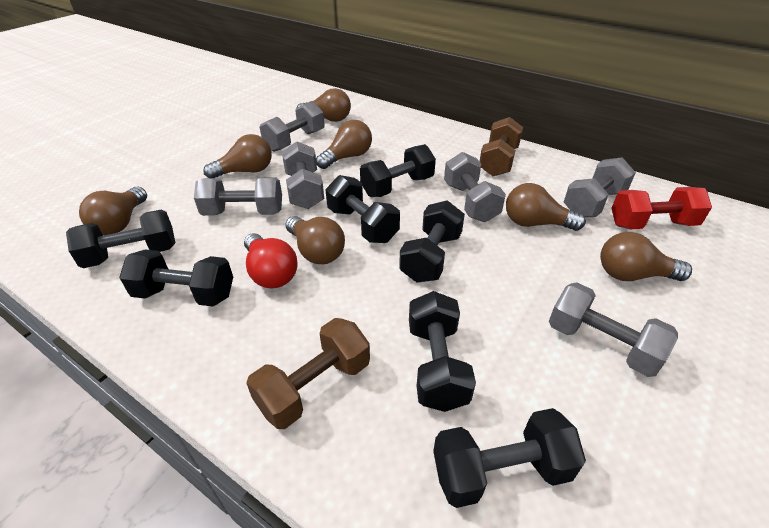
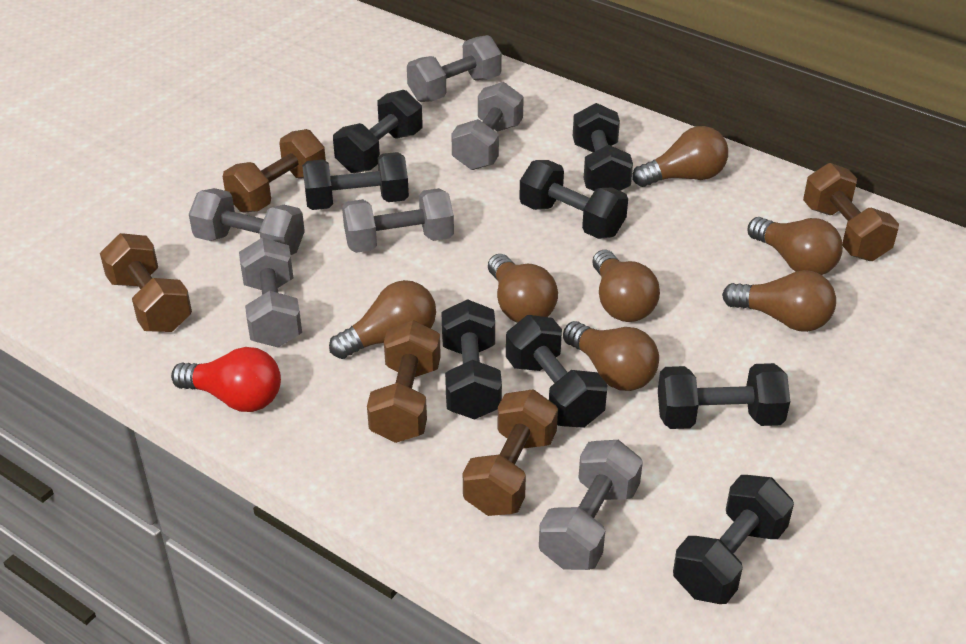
black dumbbell: 7 -> 8
brown dumbbell: 2 -> 5
red dumbbell: 1 -> 0

